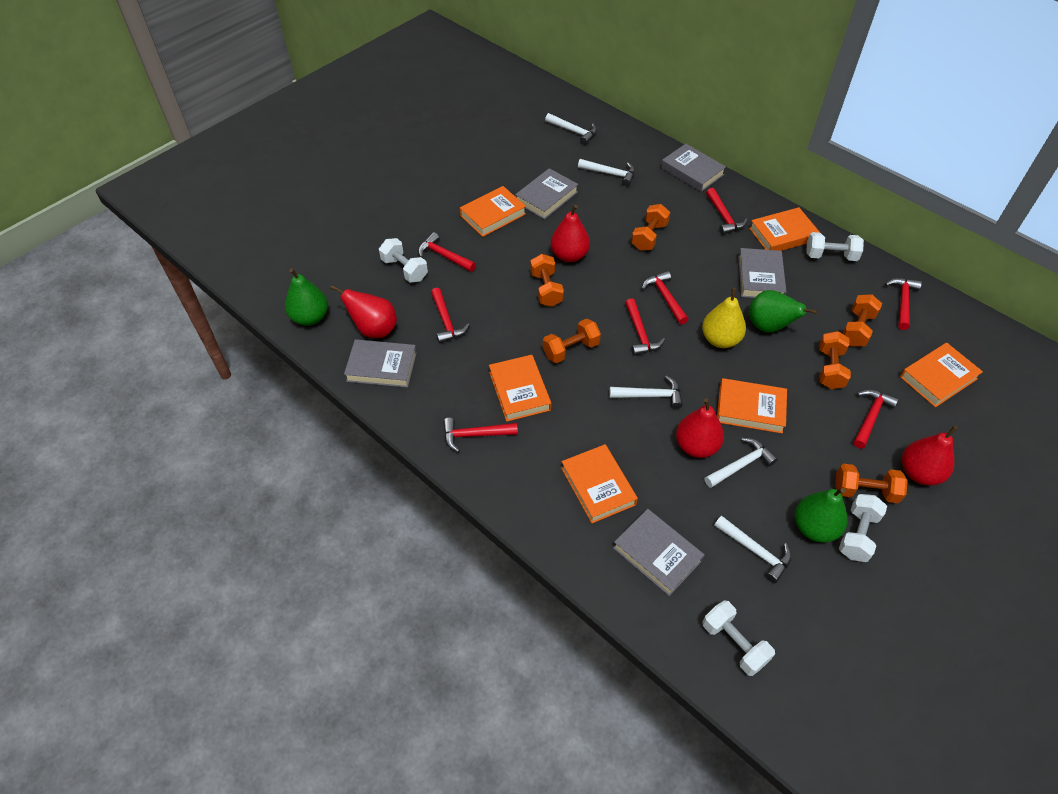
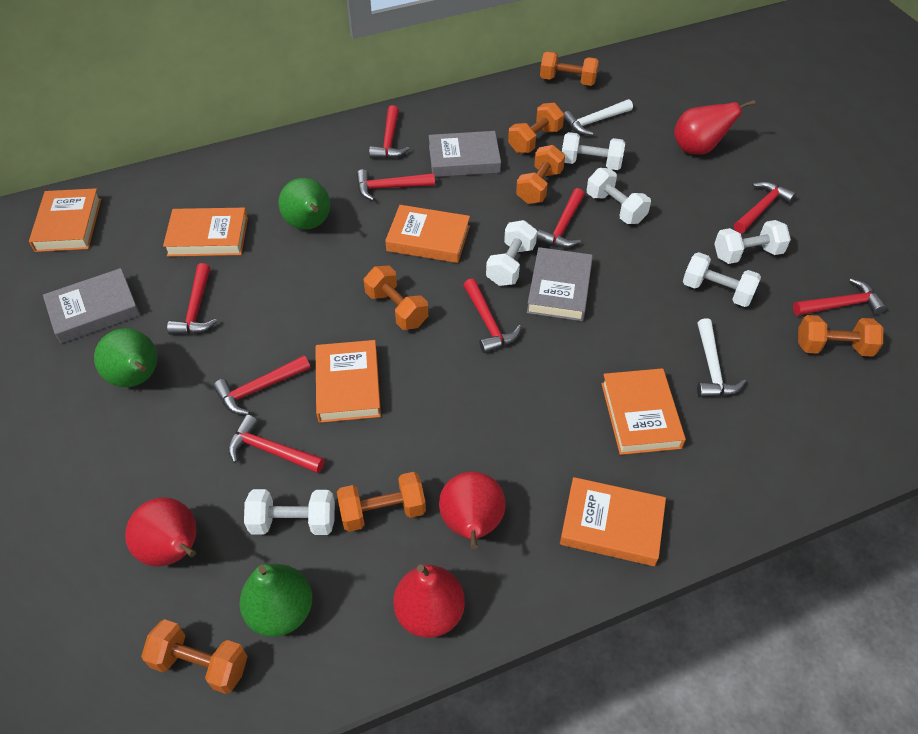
grey book: 5 -> 3
orange dumbbell: 6 -> 7
red hammer: 8 -> 9
white dumbbell: 4 -> 6
white hammer: 5 -> 2
yellow pear: 1 -> 0

